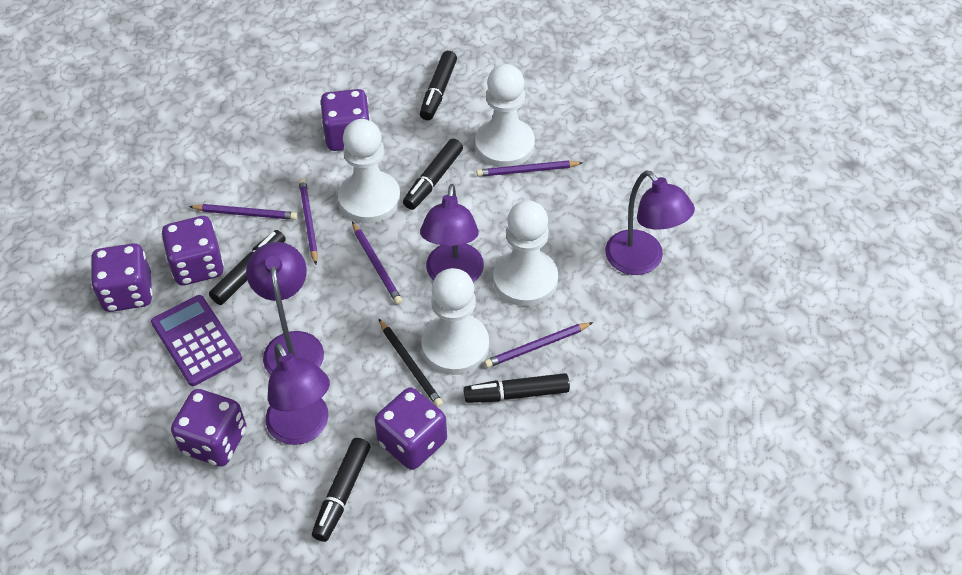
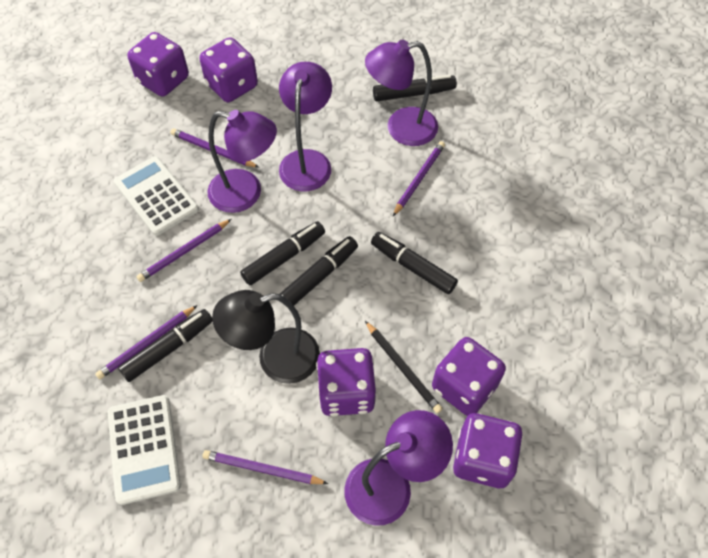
black lamp: 0 -> 1
purple calculator: 1 -> 0
white calculator: 0 -> 2
white pawn: 4 -> 0

